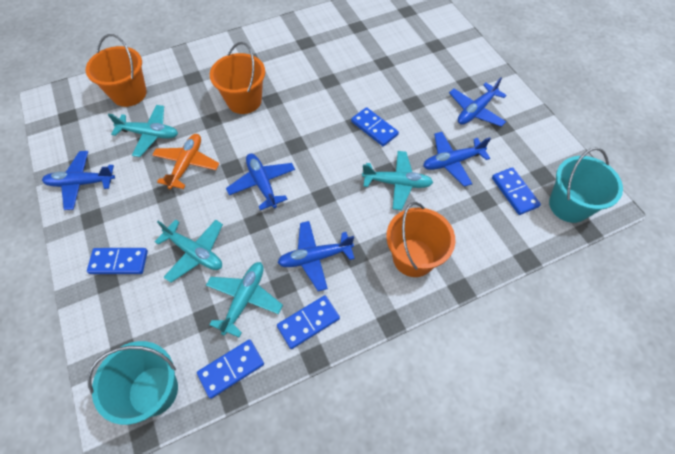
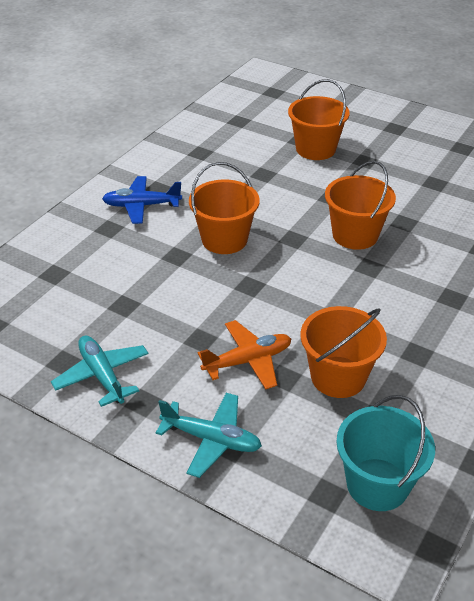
blue domino: 5 -> 0
blue plane: 5 -> 1
orange bucket: 3 -> 4
turquoise bucket: 2 -> 1
turquoise plane: 4 -> 2

